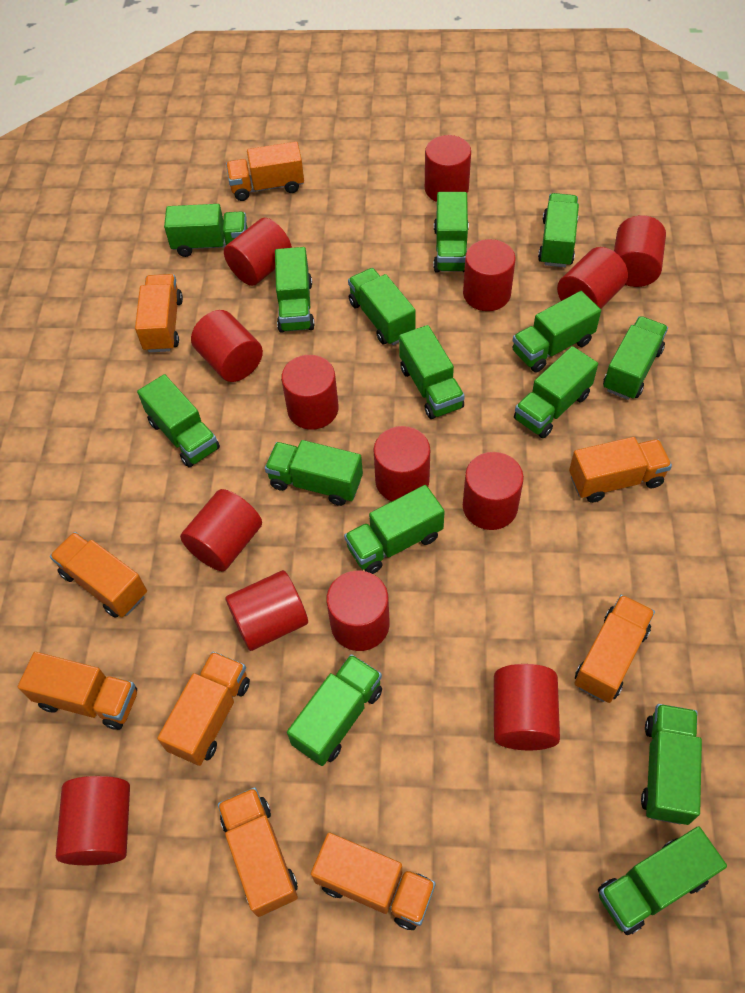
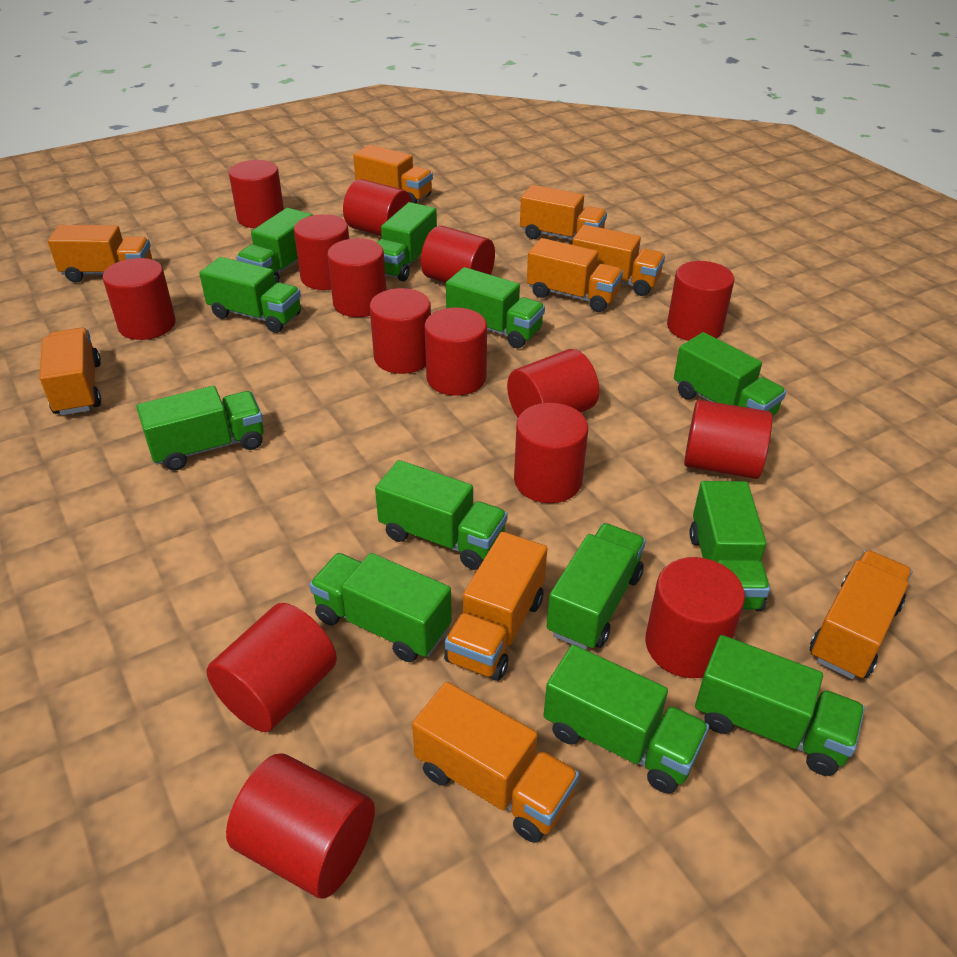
green truck: 15 -> 12
red cylinder: 14 -> 15

